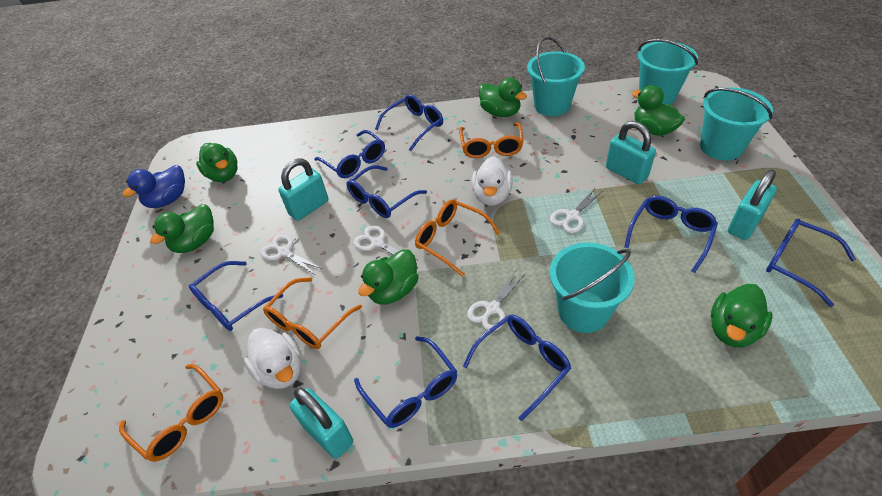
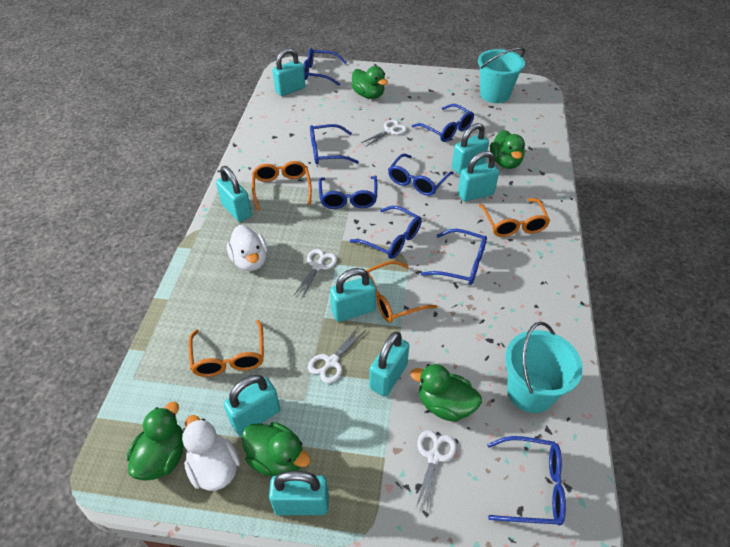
blue duck: 1 -> 0
green duck: 6 -> 5
turquoise bucket: 4 -> 2
turquoise padlock: 4 -> 8

